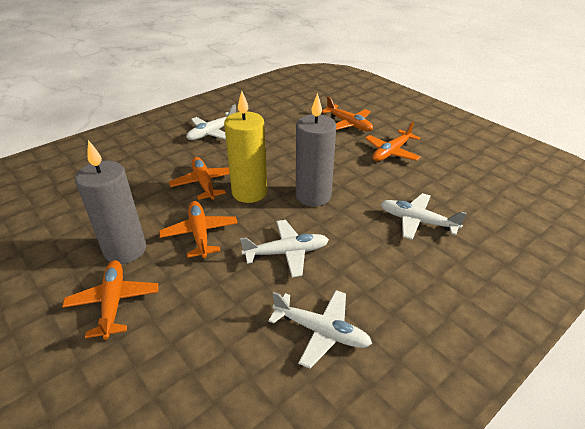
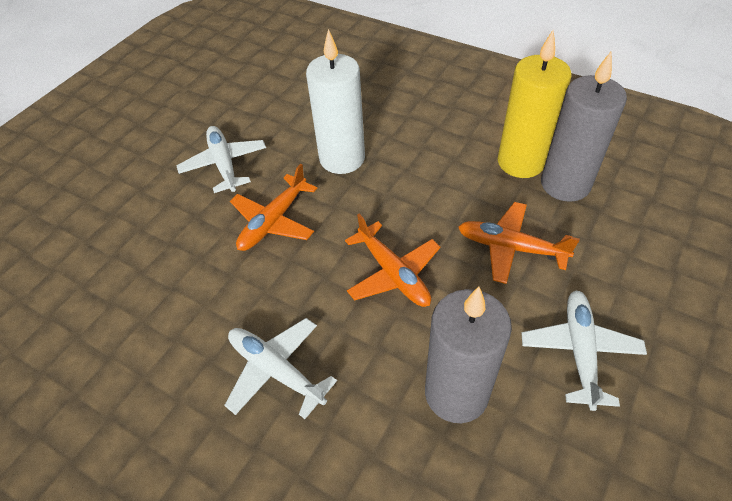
orange plane: 5 -> 3
white candle: 0 -> 1
white plane: 4 -> 3

